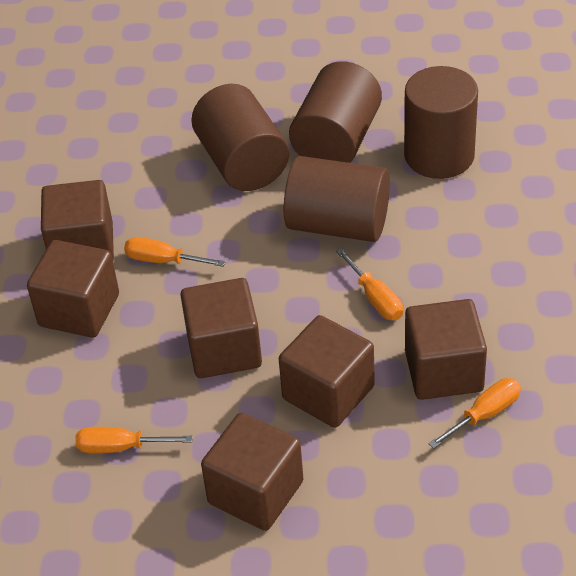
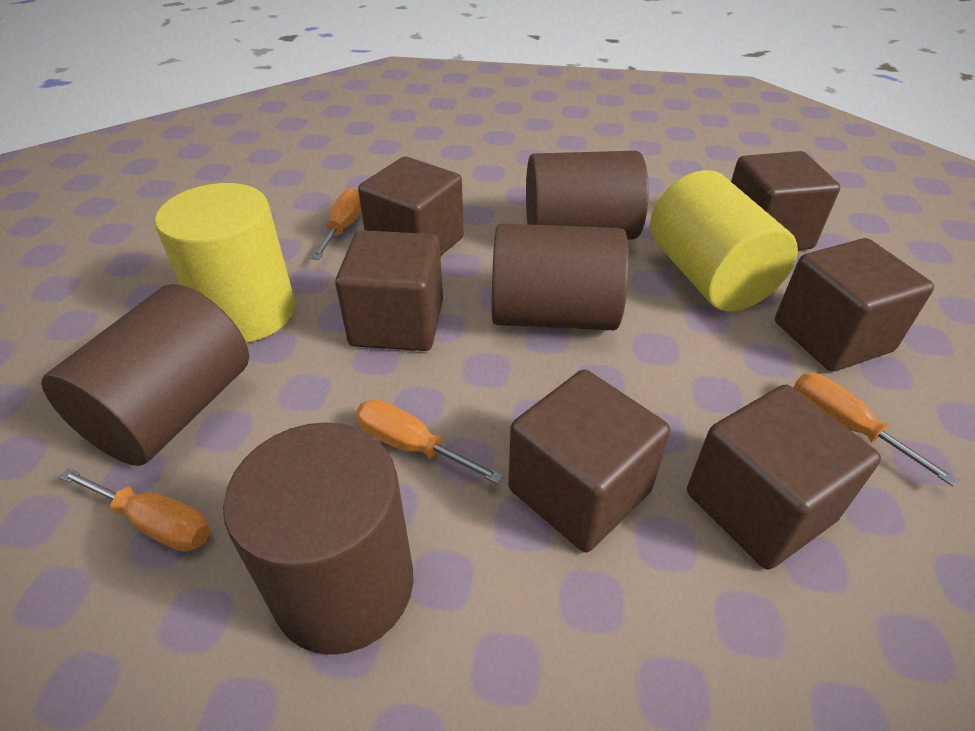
yellow cylinder: 0 -> 2

